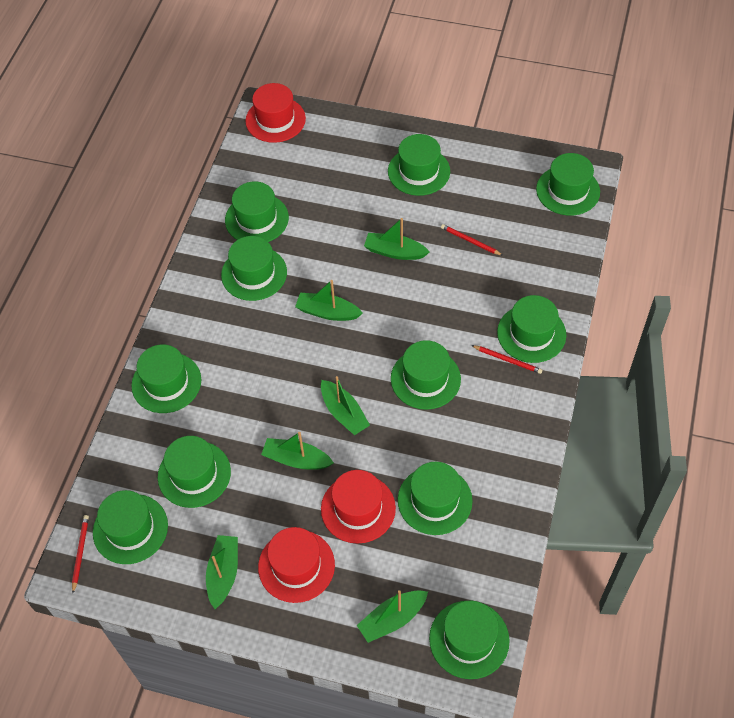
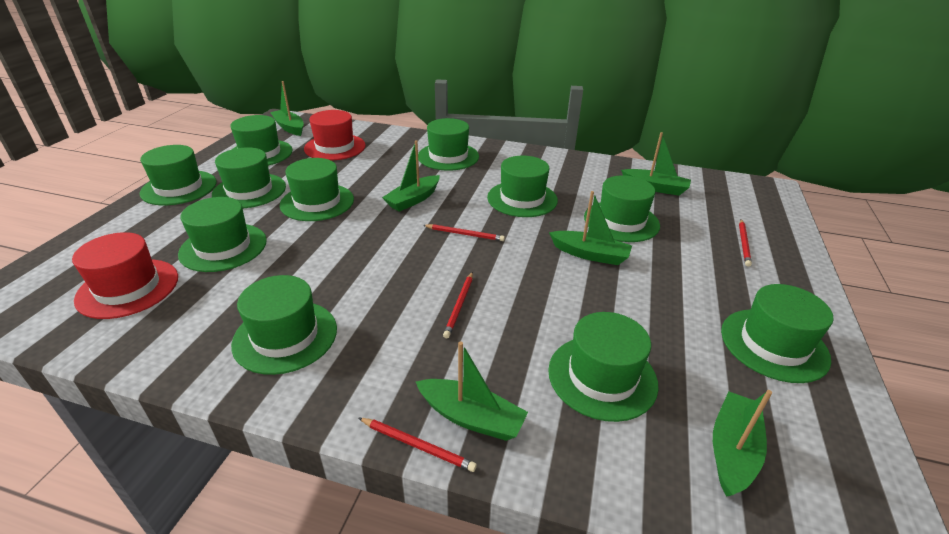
red hat: 3 -> 2
red pencil: 3 -> 4

